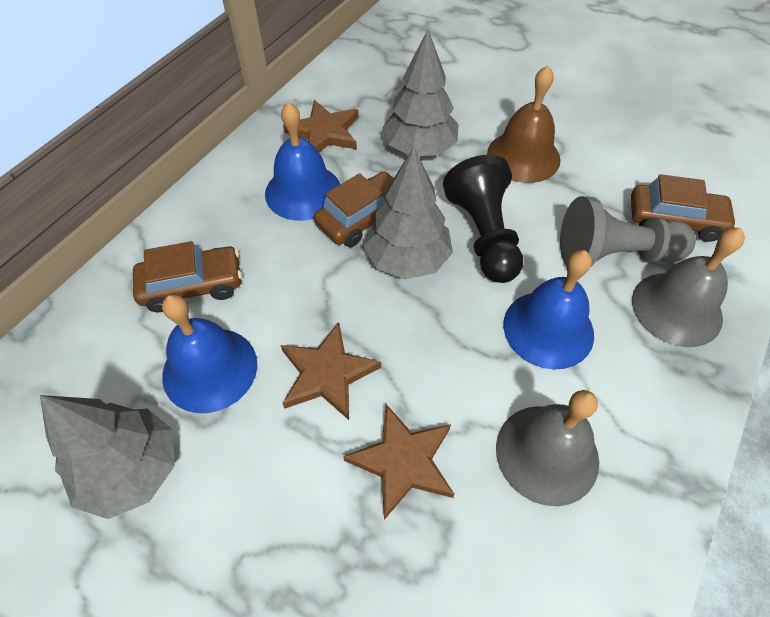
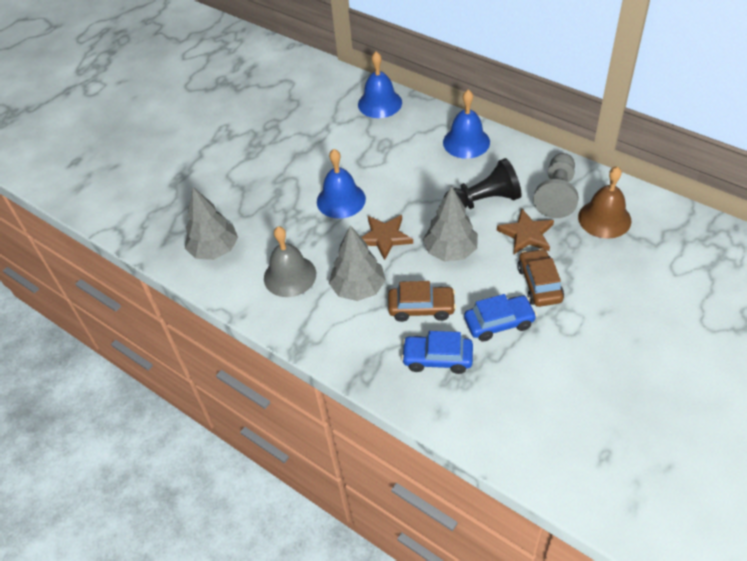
blue car: 0 -> 2
brown car: 3 -> 2
brown star: 3 -> 2
grey bell: 2 -> 1

